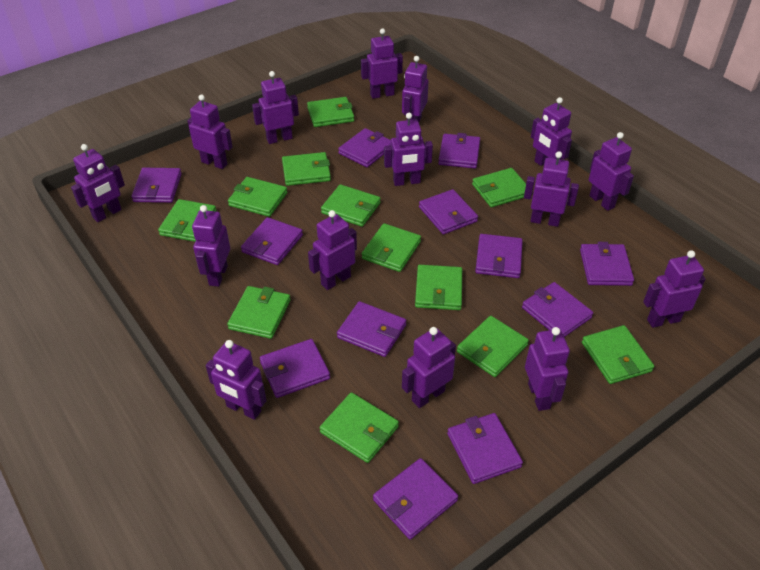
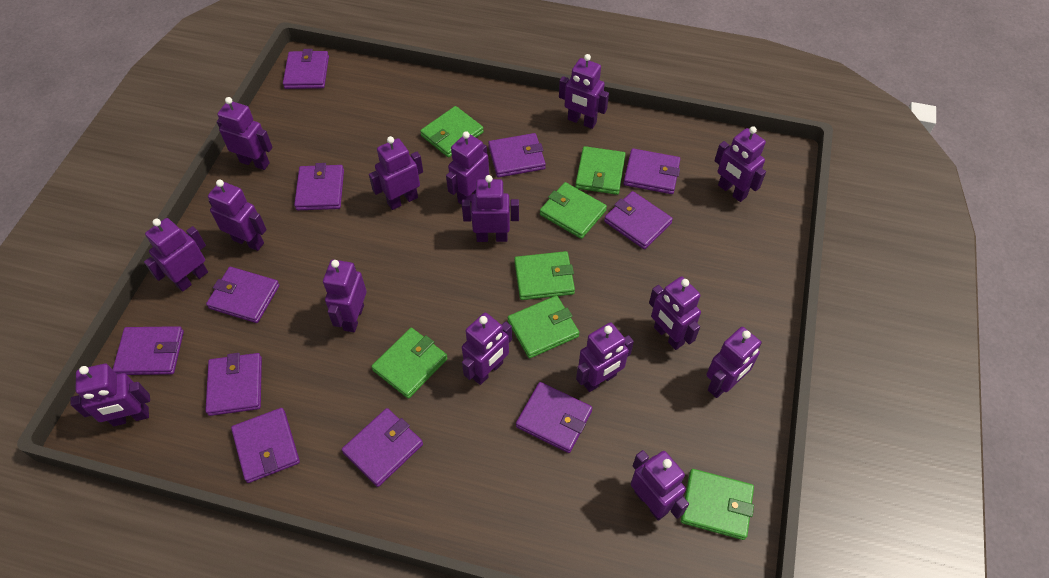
green wallet: 12 -> 7
purple wallet: 12 -> 11

